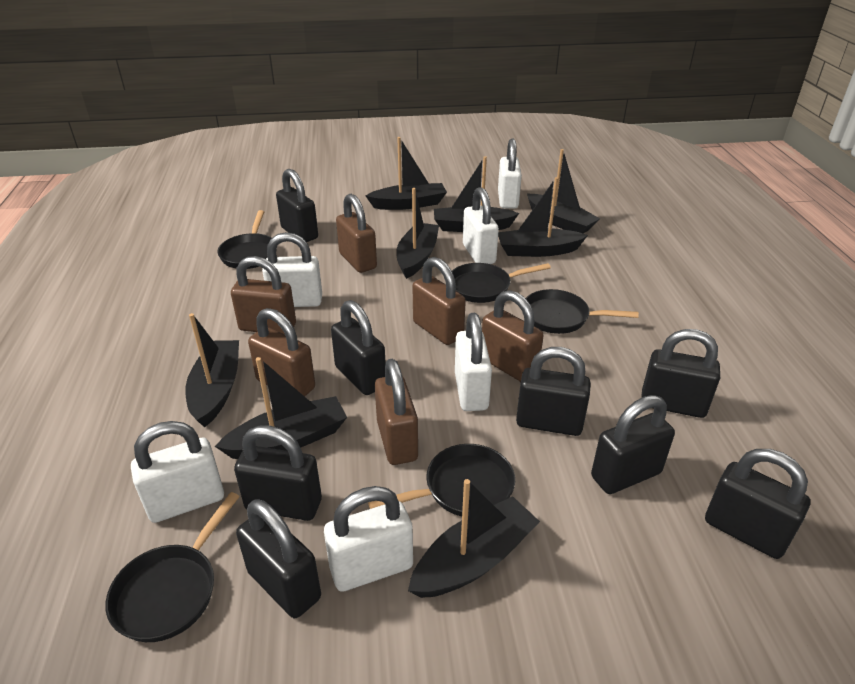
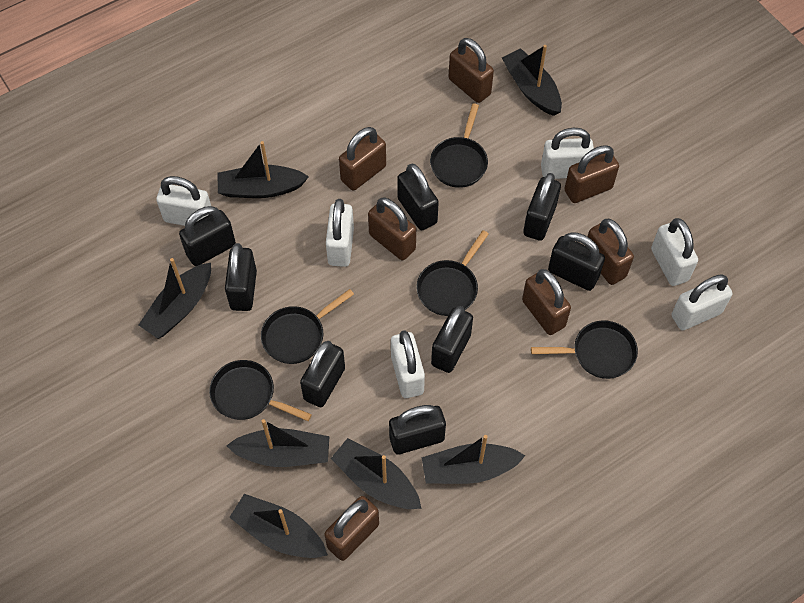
black boat: 8 -> 7
brown padlock: 6 -> 7

